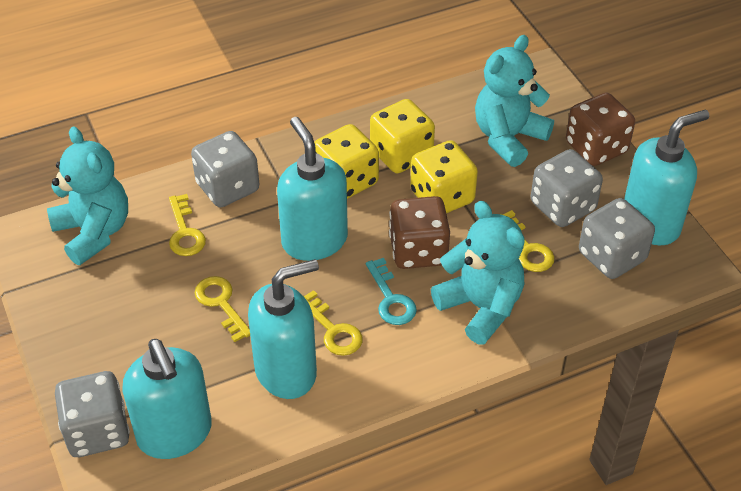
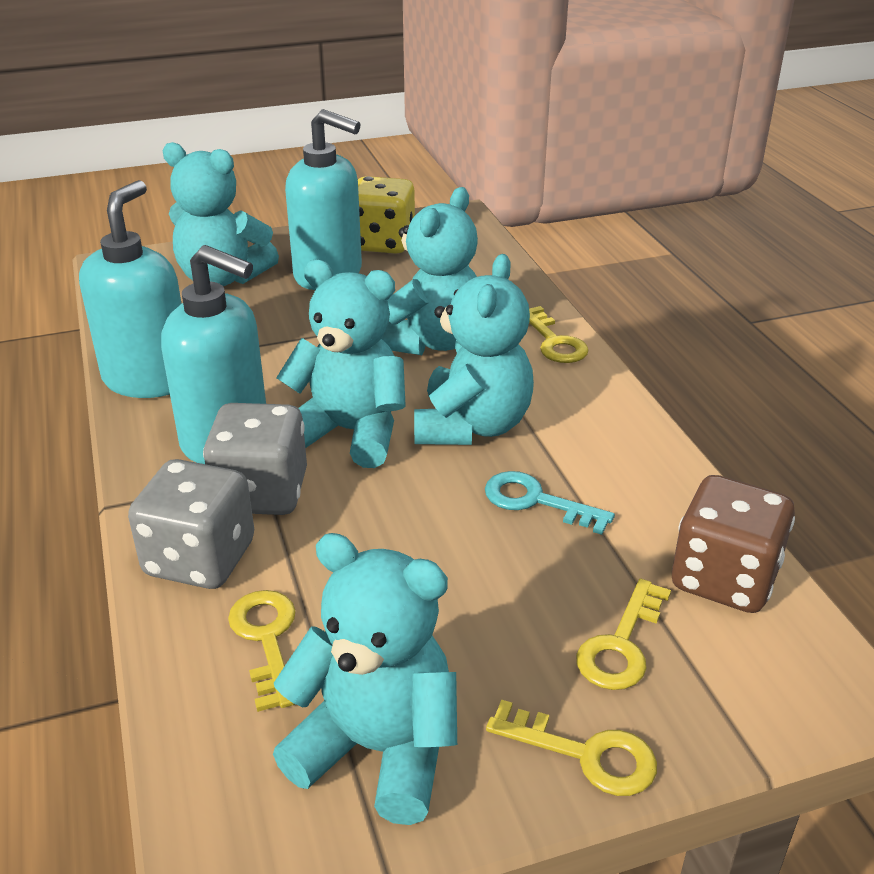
brown dice: 2 -> 1
grey dice: 4 -> 2
turquoise soap dispenser: 4 -> 3
turquoise teddy bear: 3 -> 5
yellow dice: 3 -> 1

